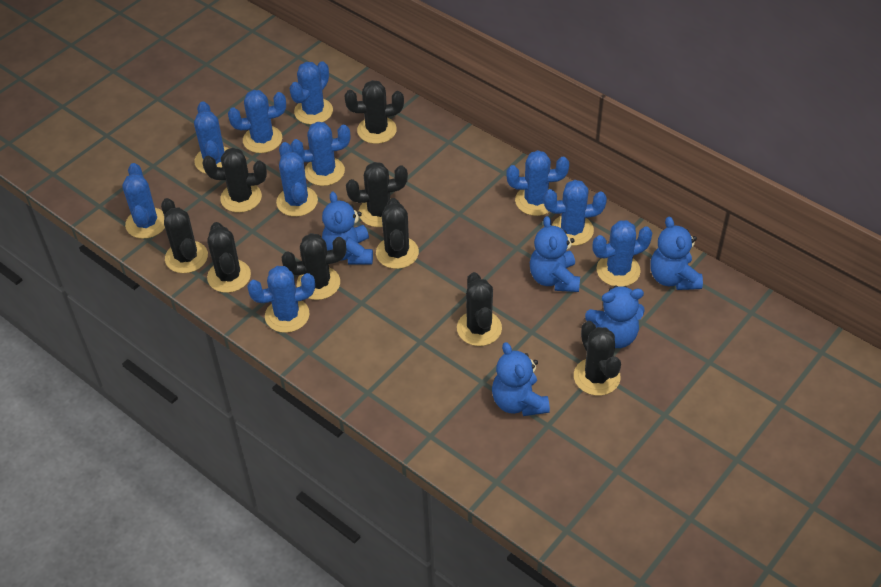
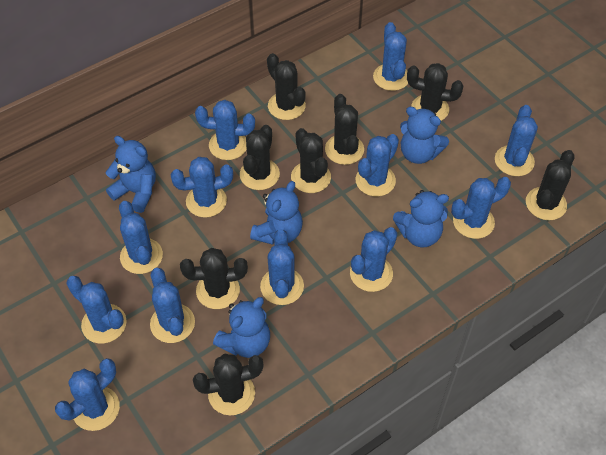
black cactus: 9 -> 8
blue cactus: 10 -> 12

